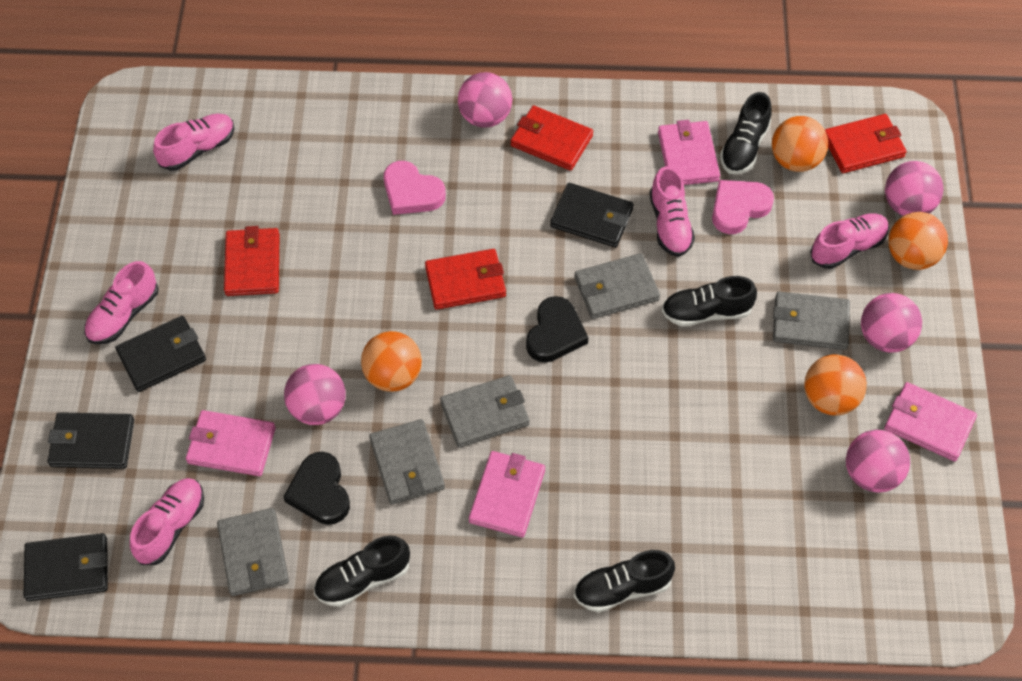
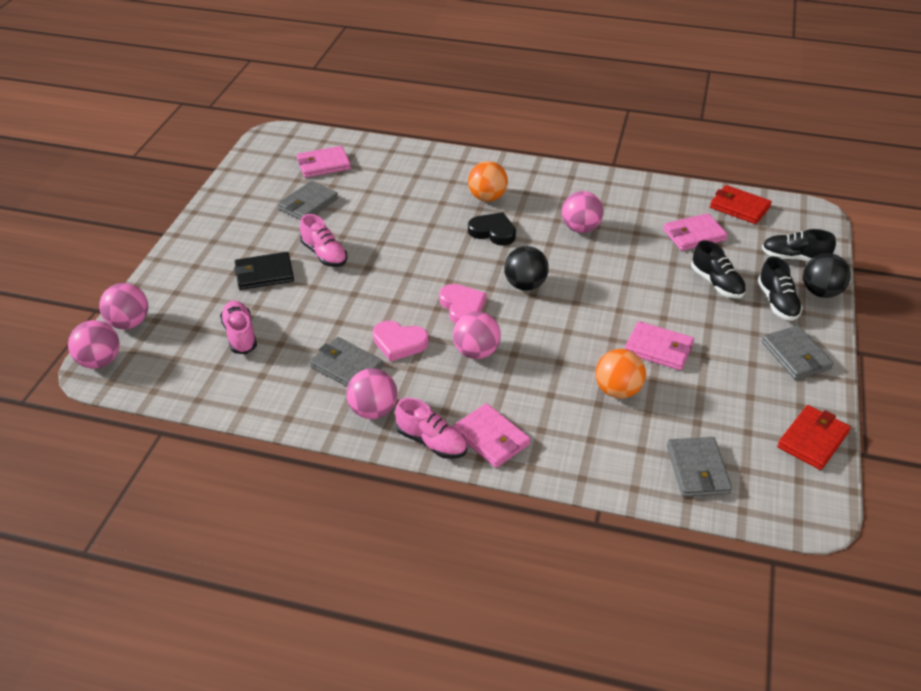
black ball: 0 -> 2
black heart: 2 -> 1
black shoe: 4 -> 3
black wallet: 4 -> 1
grey wallet: 5 -> 4
orange ball: 4 -> 2
pink shoe: 5 -> 3
red wallet: 4 -> 2

